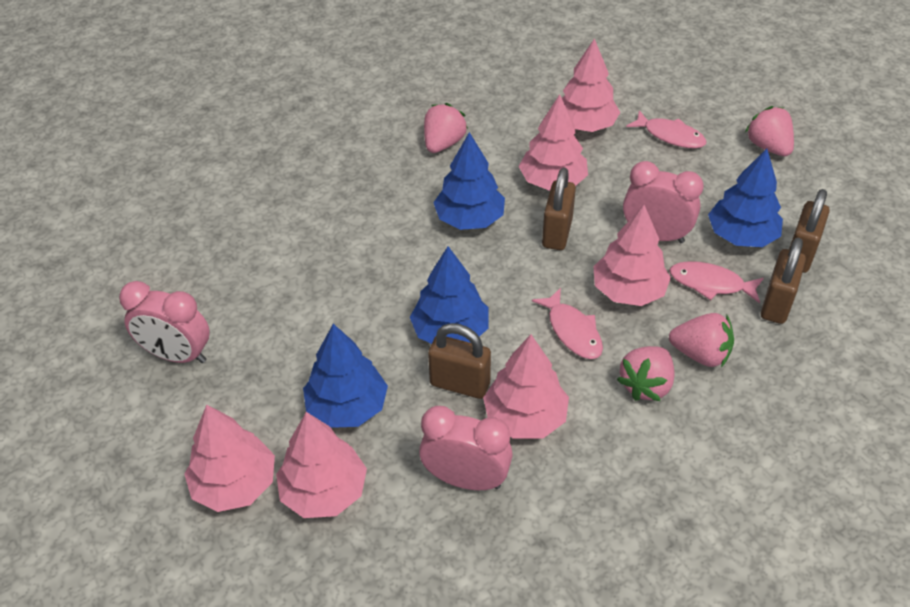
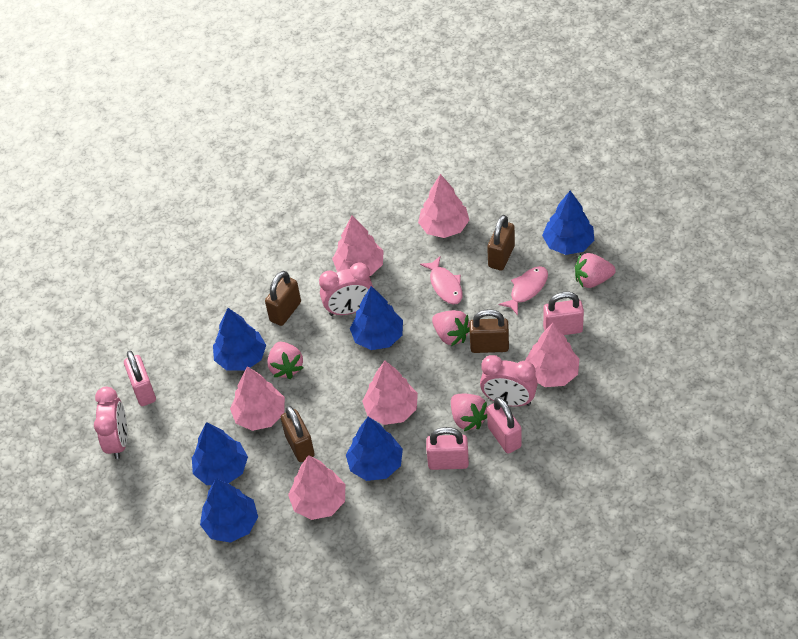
blue tree: 4 -> 6
pink fish: 3 -> 2
pink padlock: 0 -> 4

